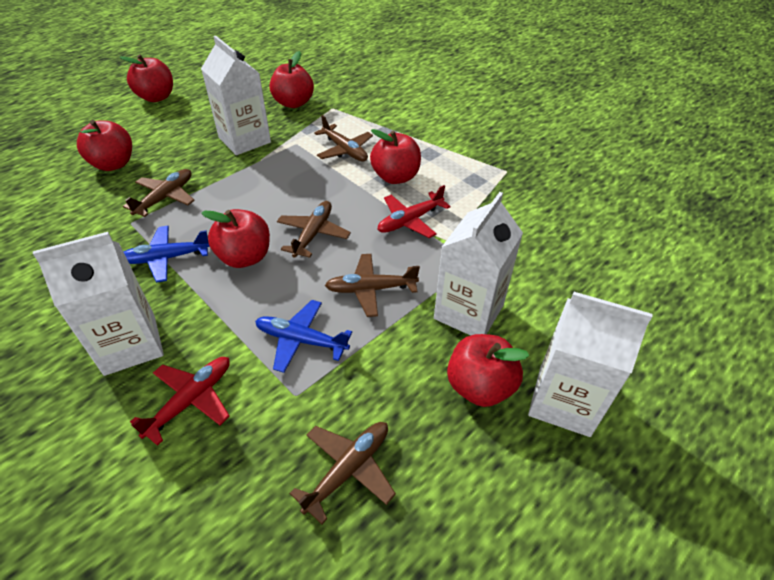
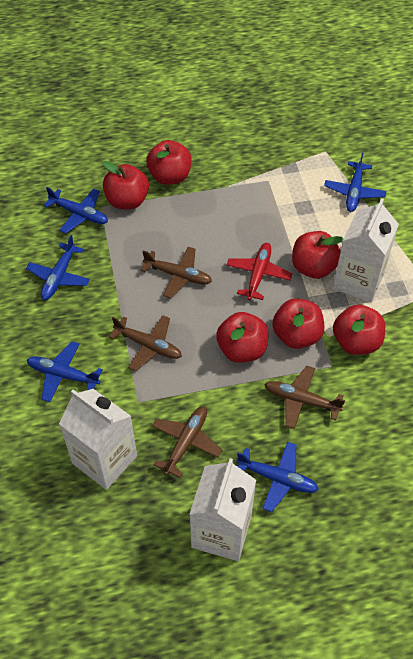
blue plane: 2 -> 5
brown plane: 5 -> 4
red plane: 2 -> 1
white carton: 4 -> 3

